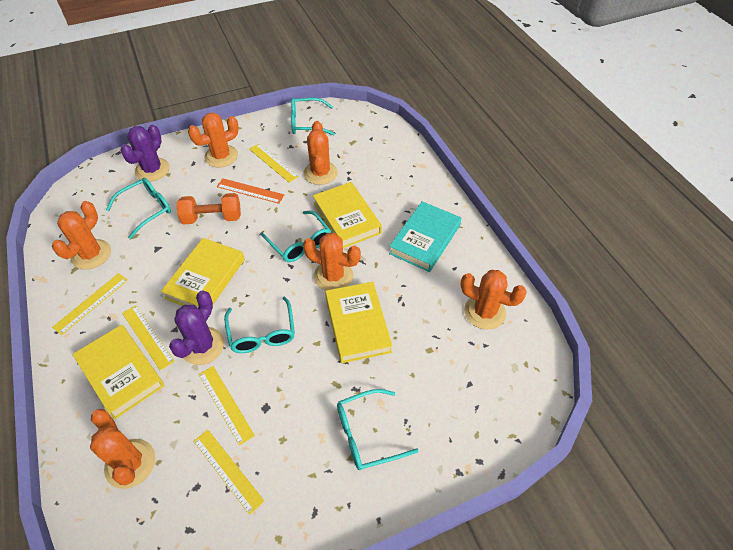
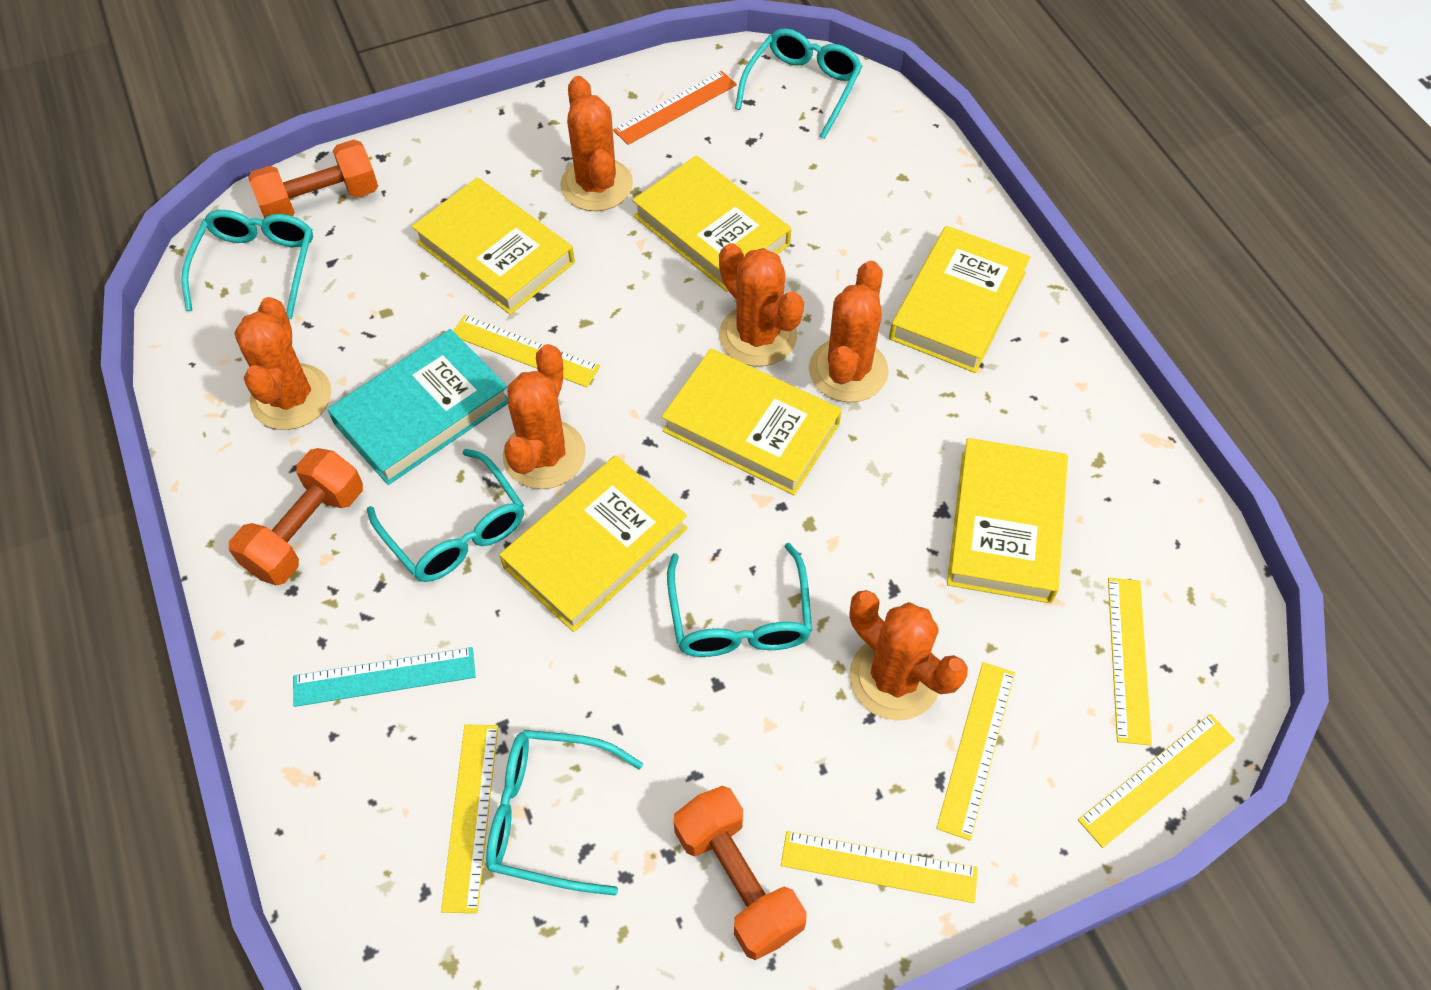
orange dumbbell: 1 -> 3
purple cactus: 2 -> 0
turquoise ruler: 0 -> 1
yellow book: 4 -> 6
yellow ruler: 5 -> 6

